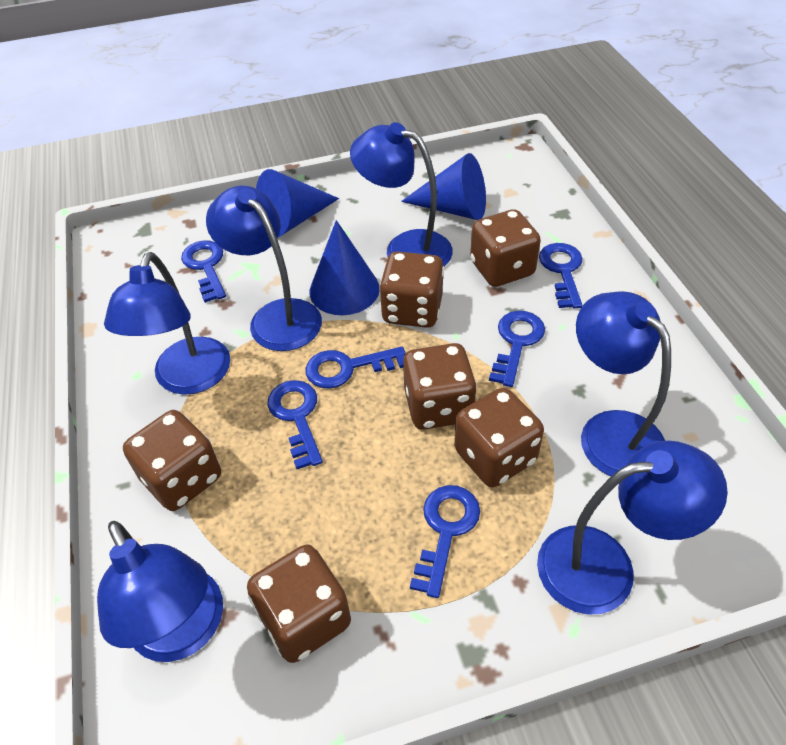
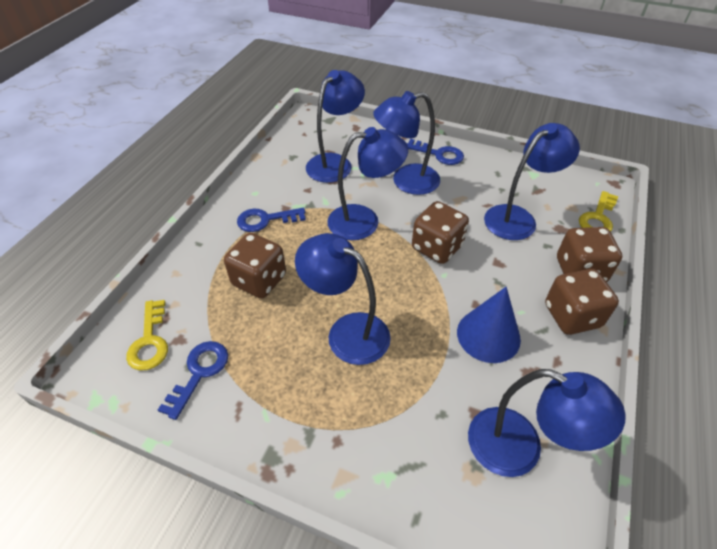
blue cone: 3 -> 1
blue key: 6 -> 3
brown dice: 6 -> 4
yellow key: 0 -> 2

